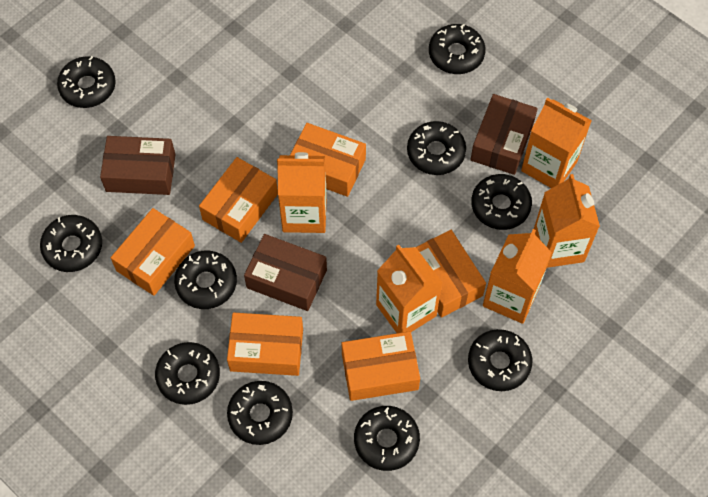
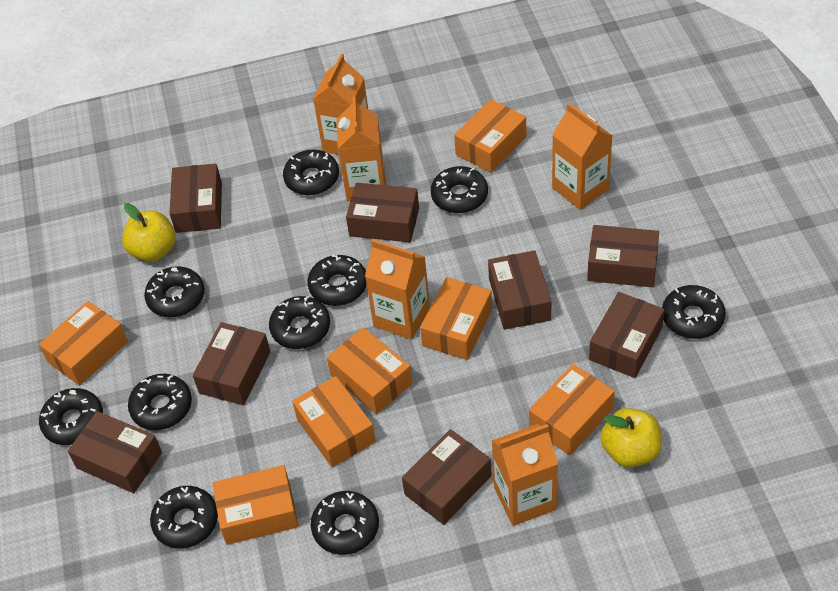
brown box: 3 -> 8
orange box: 6 -> 7
yellow apple: 0 -> 2

